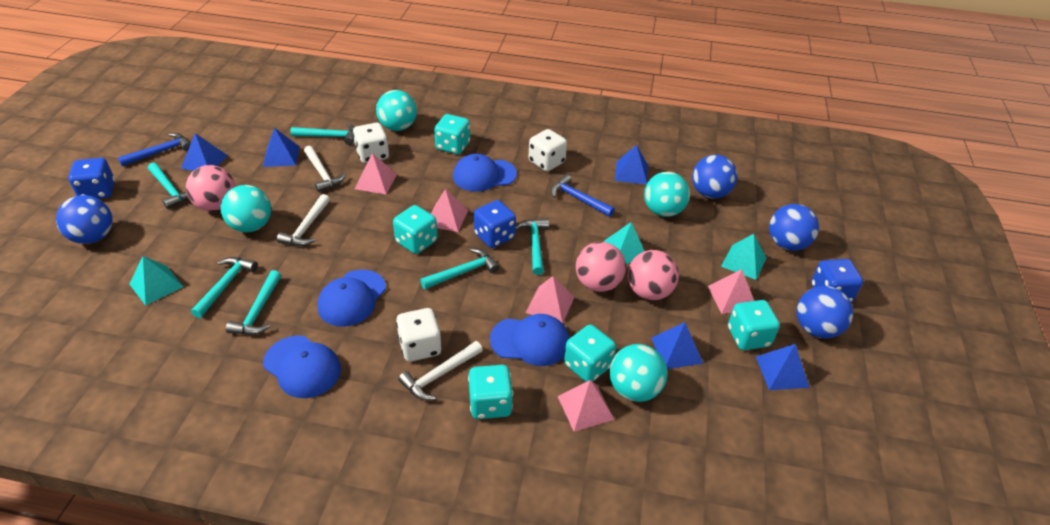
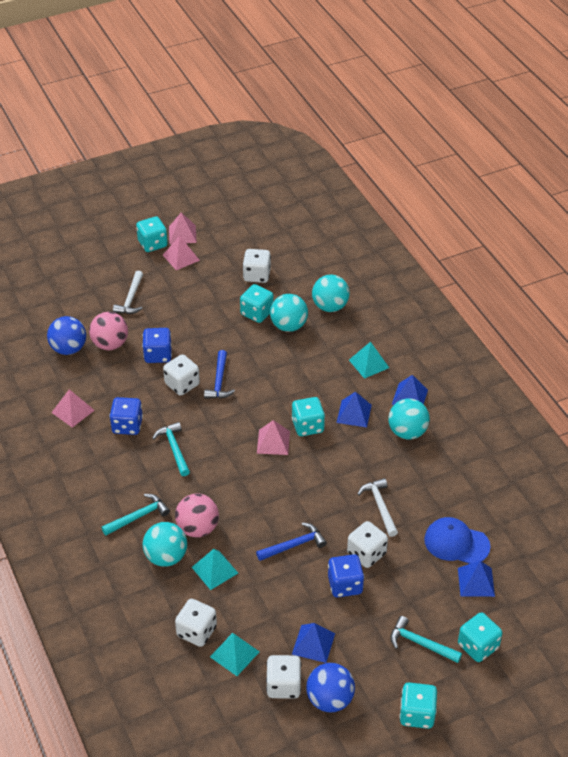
blue ball: 4 -> 2
blue cap: 4 -> 1
blue pyramid: 5 -> 4
pink ball: 3 -> 2
pink pyramid: 5 -> 4
turquoise hammer: 6 -> 3
white dice: 3 -> 5
white hammer: 3 -> 2

